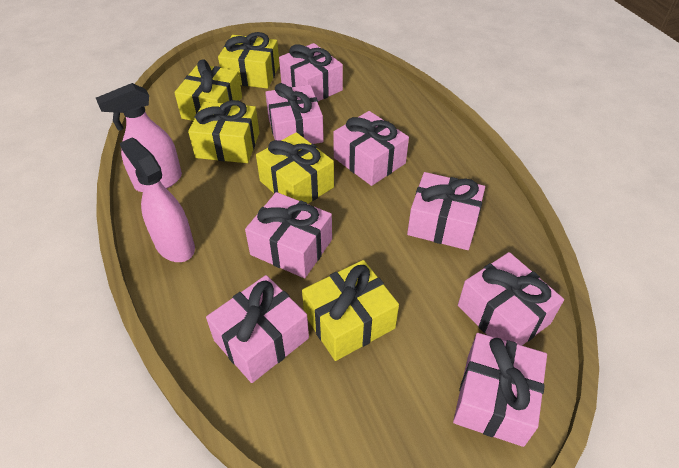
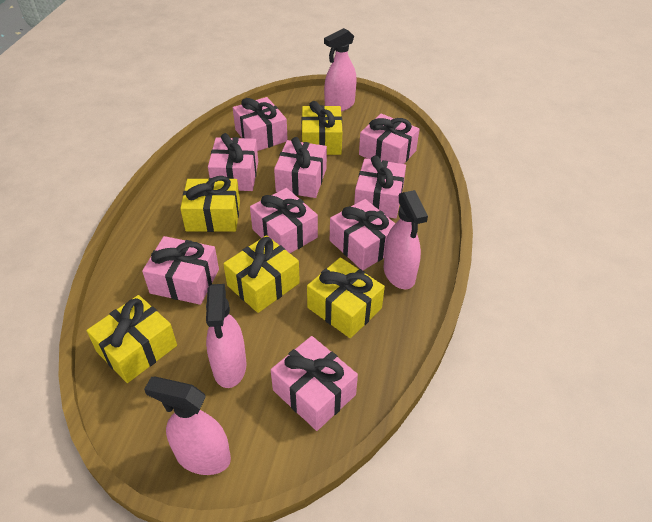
pink gift: 8 -> 9
pink spray bottle: 2 -> 4

